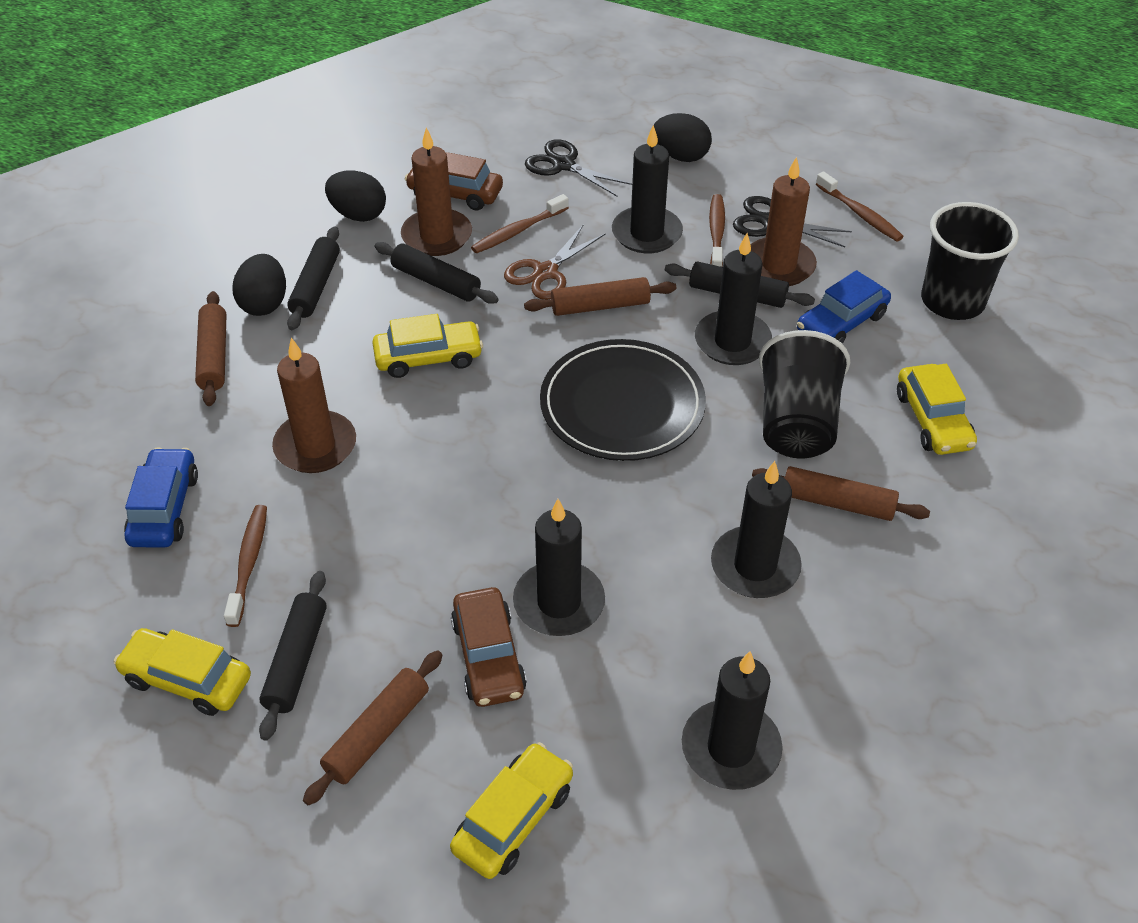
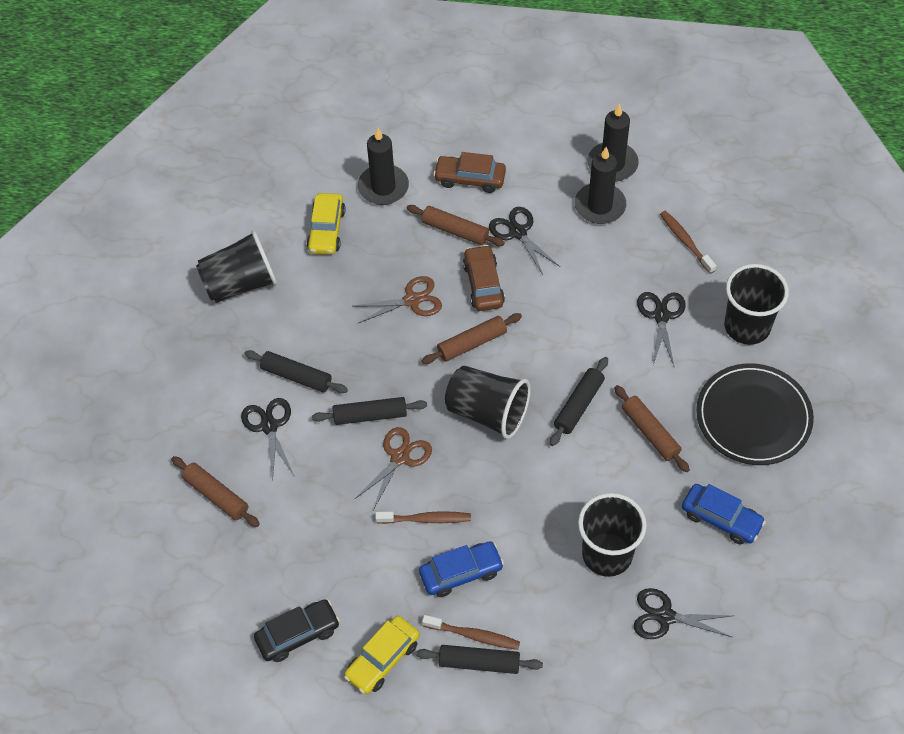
black candle: 5 -> 3
black car: 0 -> 1
black cup: 2 -> 4
black egg: 3 -> 0
black scissors: 2 -> 4
brown candle: 3 -> 0
brown scissors: 1 -> 2
brown toothbrush: 4 -> 3
yellow car: 4 -> 2

